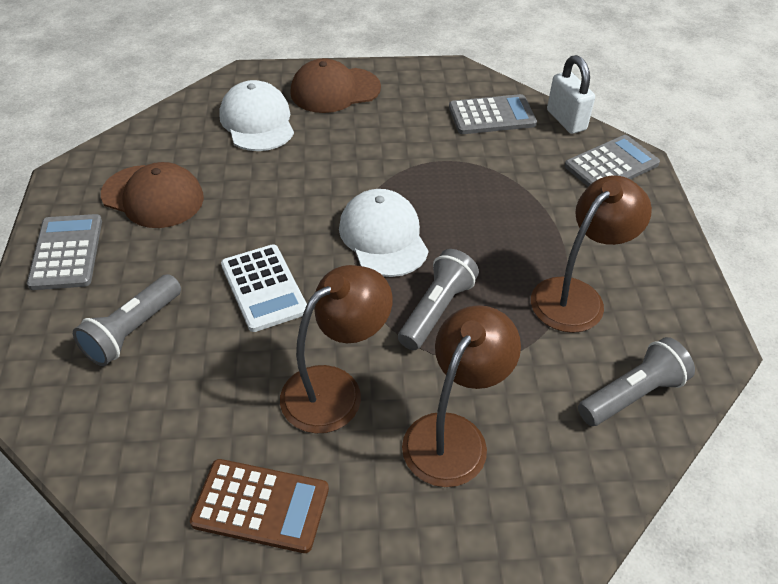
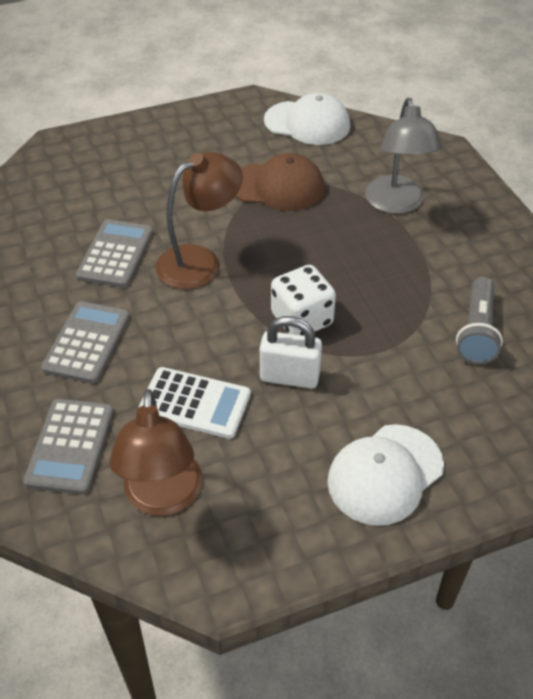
brown calculator: 1 -> 0
brown cap: 2 -> 1
brown lamp: 3 -> 2
grey flashlight: 3 -> 1
grey lamp: 0 -> 1
white dice: 0 -> 1

